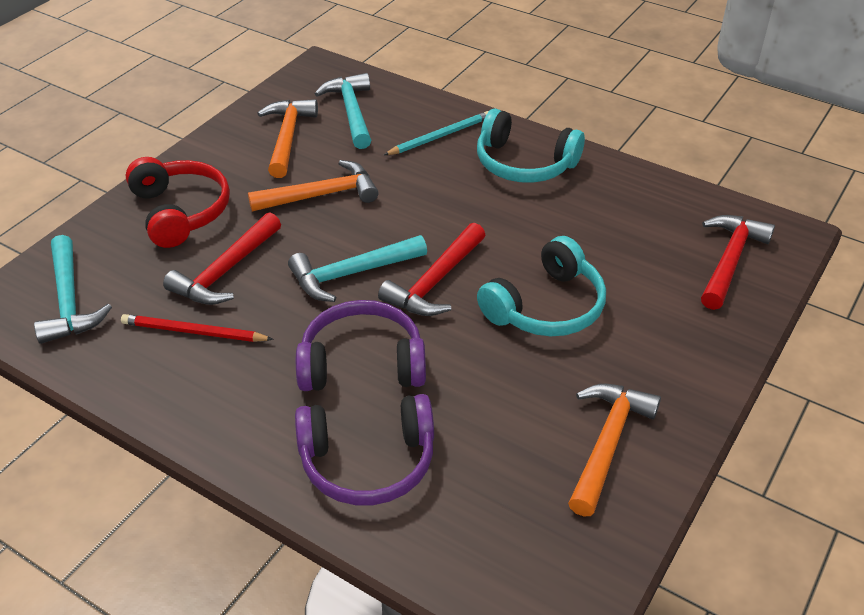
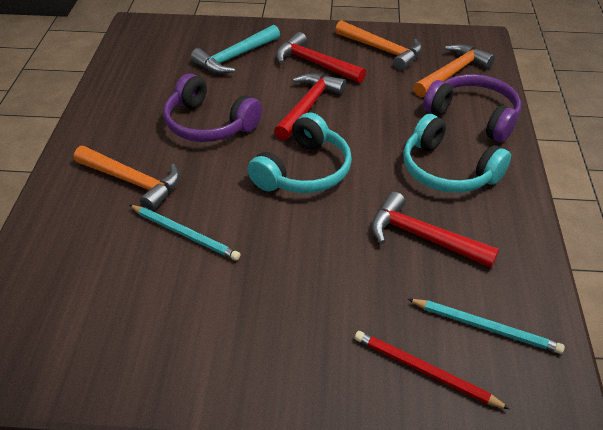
red headphones: 1 -> 0
turquoise hammer: 3 -> 1
turquoise pencil: 1 -> 2

